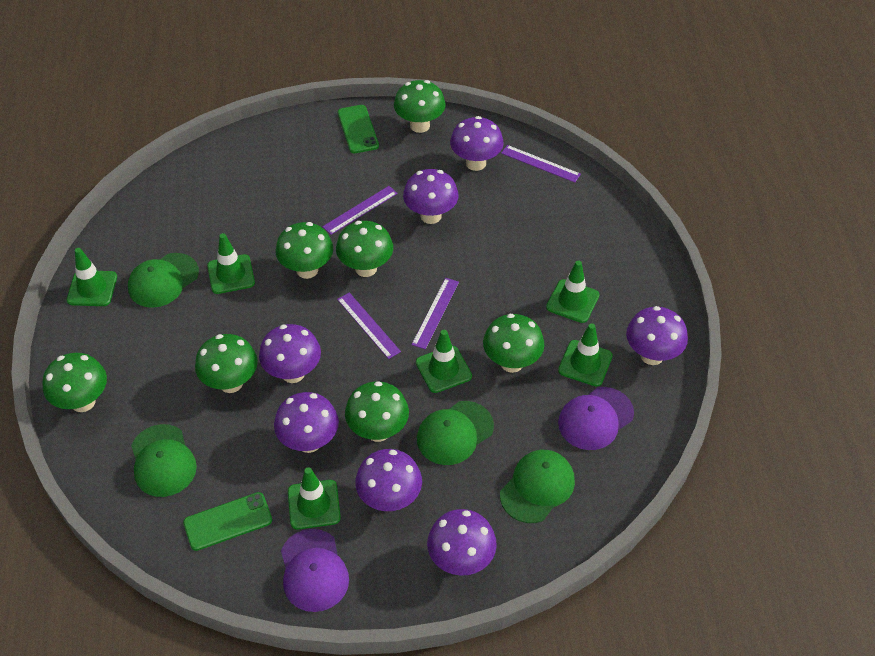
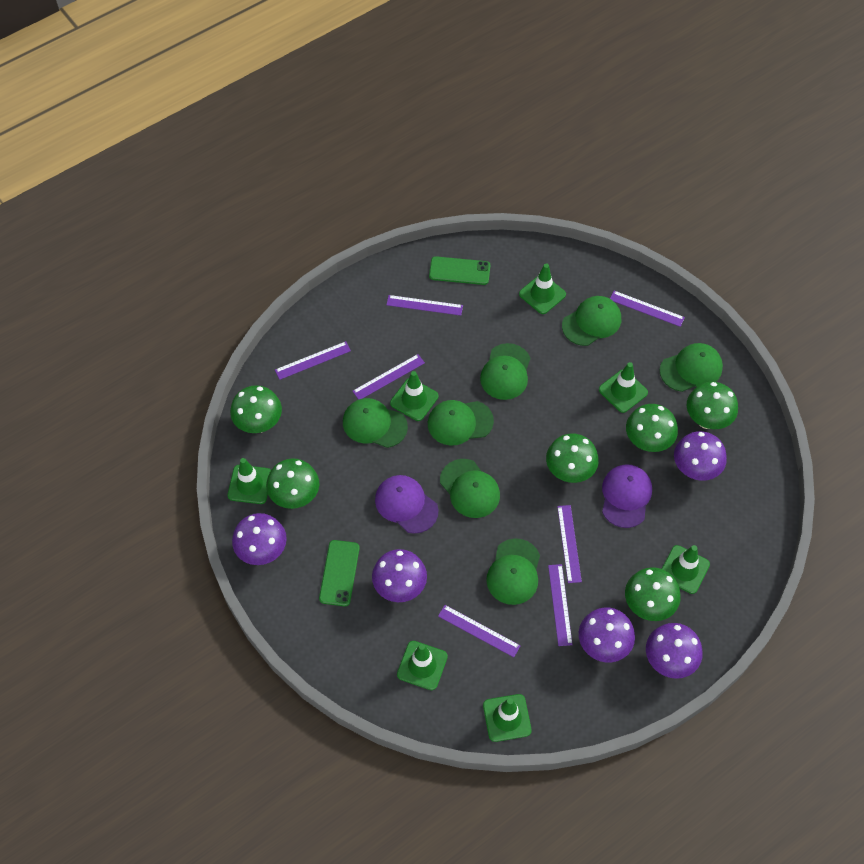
green cap: 4 -> 7
green mushroom: 7 -> 6
green traffic cone: 6 -> 7
purple mushroom: 7 -> 5
purple ruler: 4 -> 7

